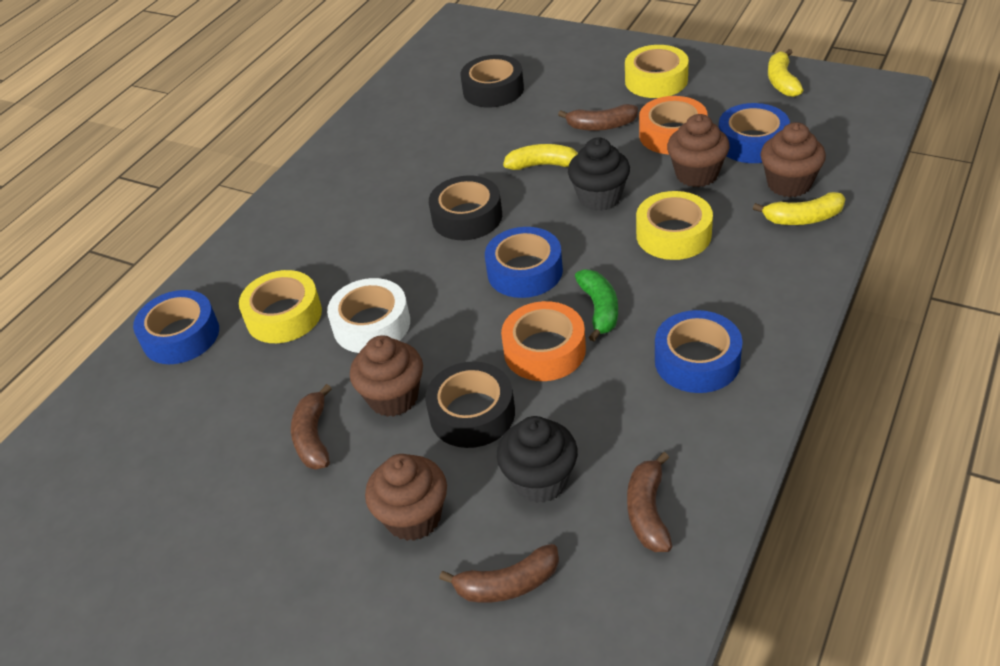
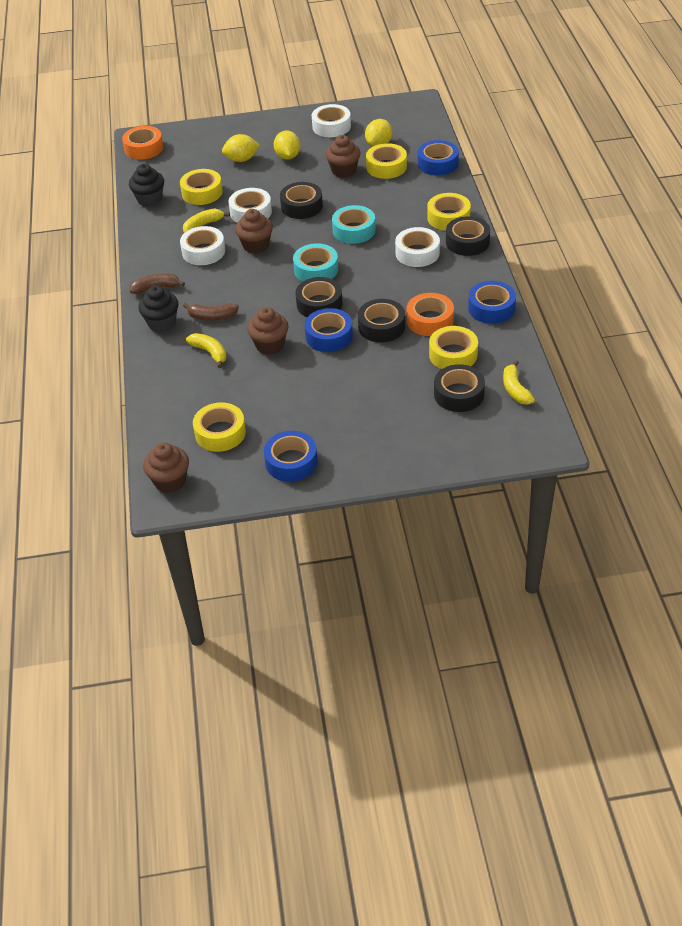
black tape: 3 -> 5
brown banana: 4 -> 2
green banana: 1 -> 0
turquoise tape: 0 -> 2
white tape: 1 -> 4
yellow lemon: 0 -> 3
yellow tape: 3 -> 5

